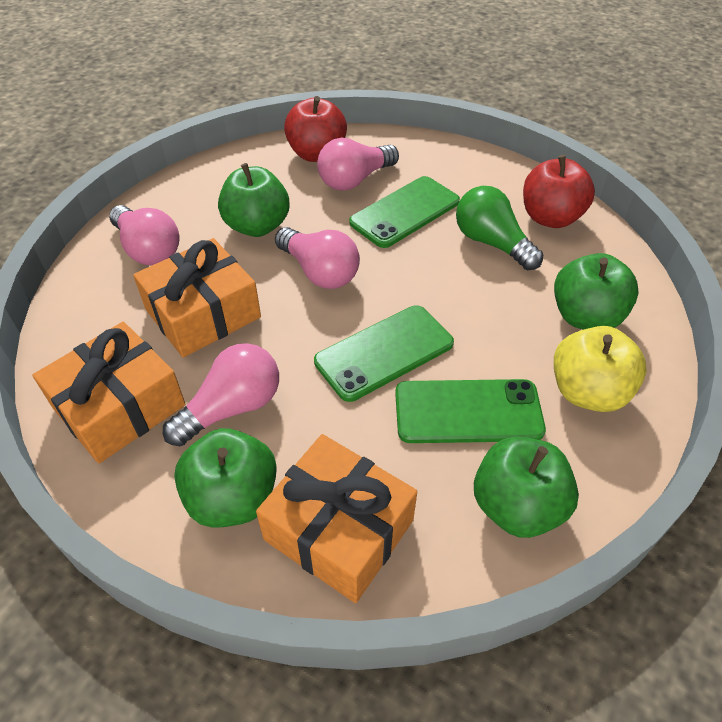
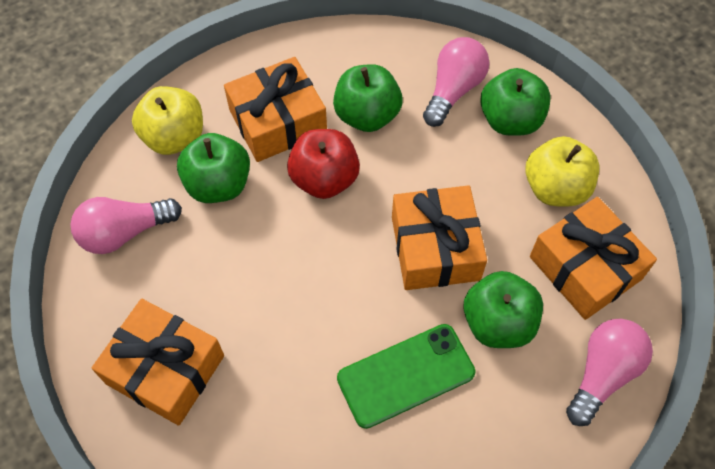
green light bulb: 1 -> 0
green phone: 3 -> 1
orange gift: 3 -> 4
pink light bulb: 4 -> 3
red apple: 2 -> 1
yellow apple: 1 -> 2

